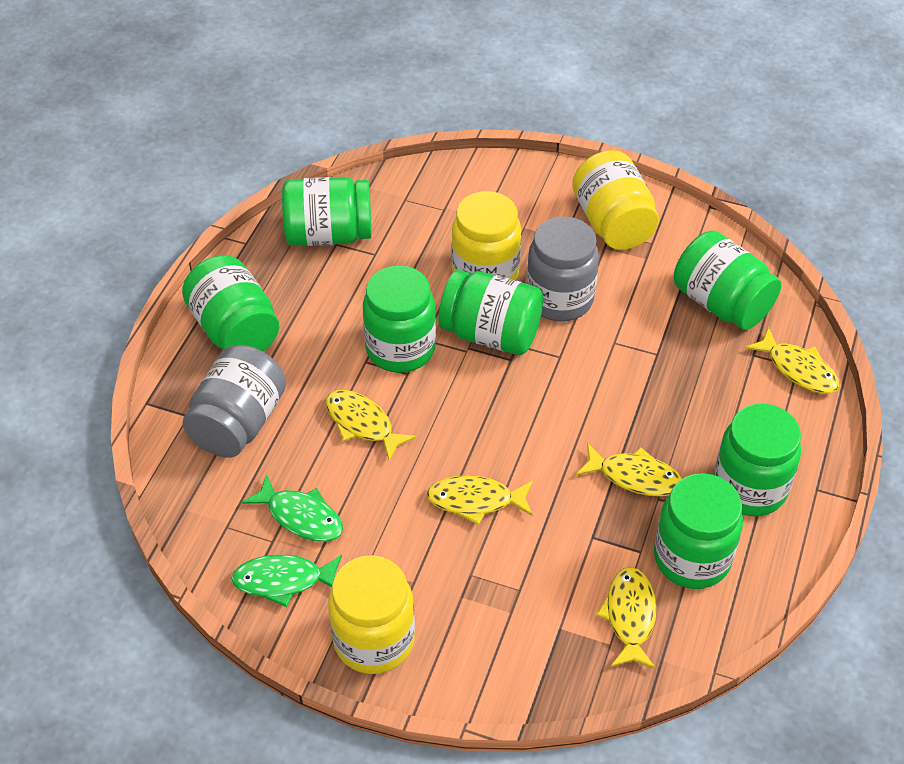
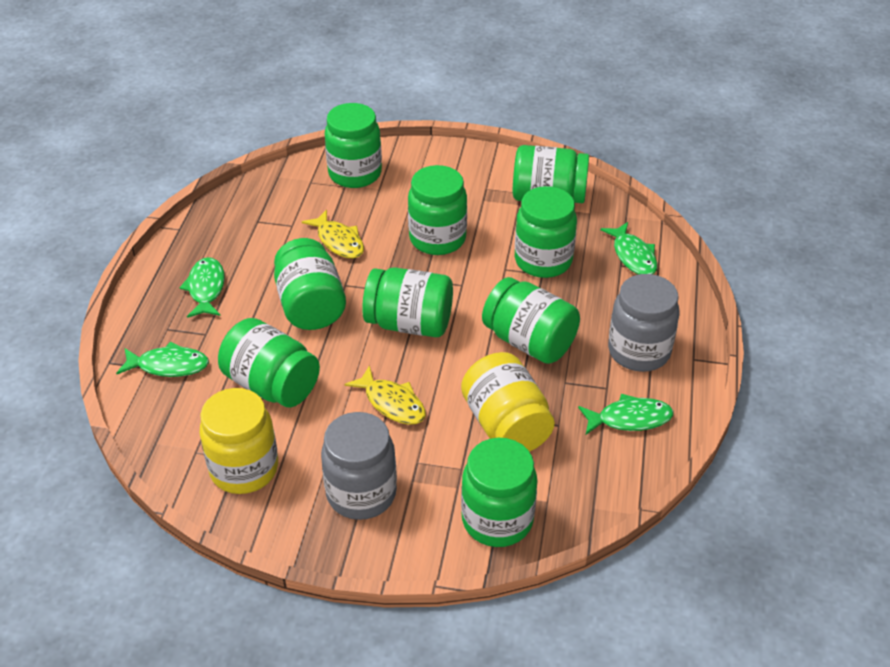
green fish: 2 -> 4
green jar: 7 -> 9
yellow fish: 5 -> 2
yellow jar: 3 -> 2

